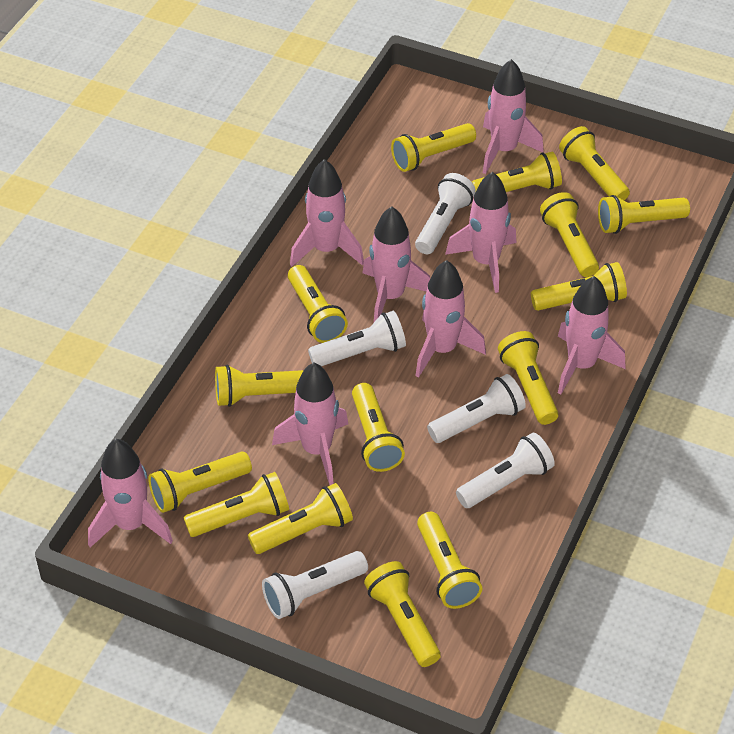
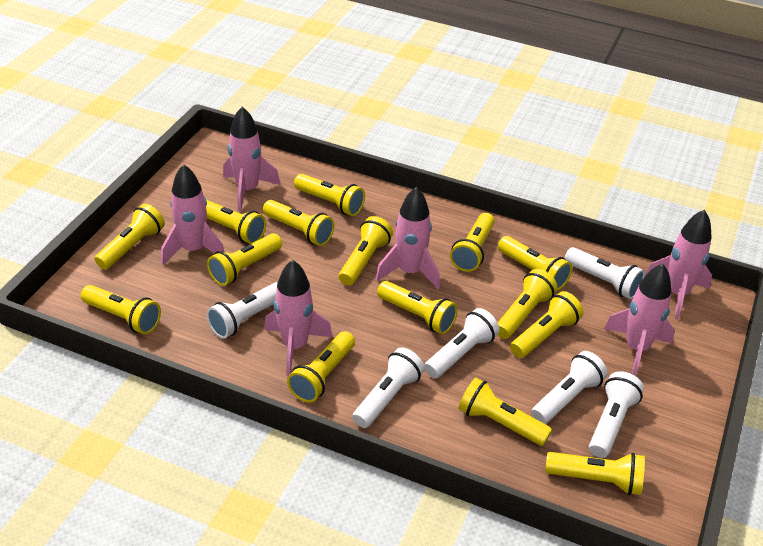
pink rocket: 8 -> 6
white flashlight: 5 -> 6

